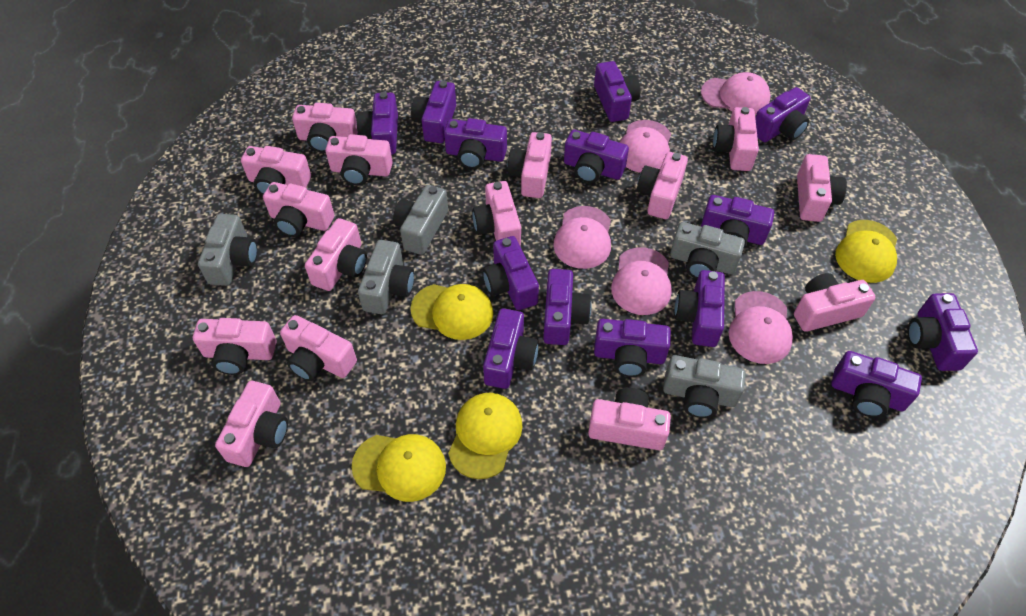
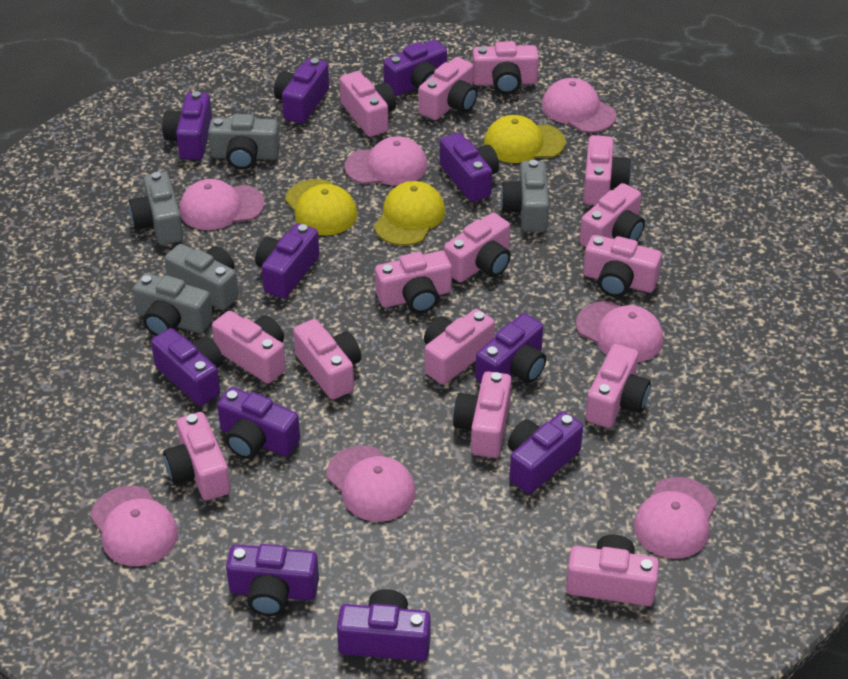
pink cap: 5 -> 7
purple camera: 14 -> 11
yellow cap: 4 -> 3

